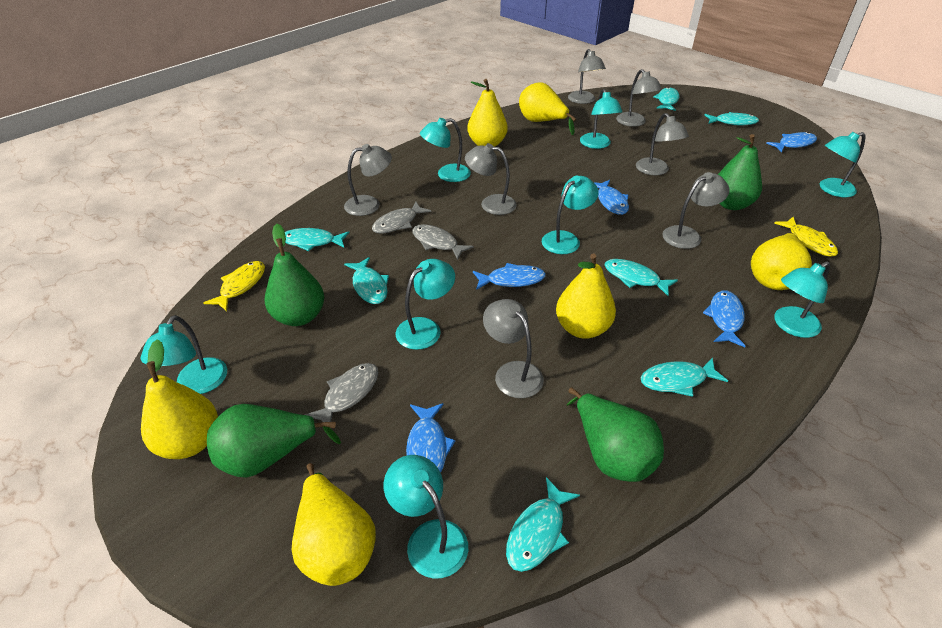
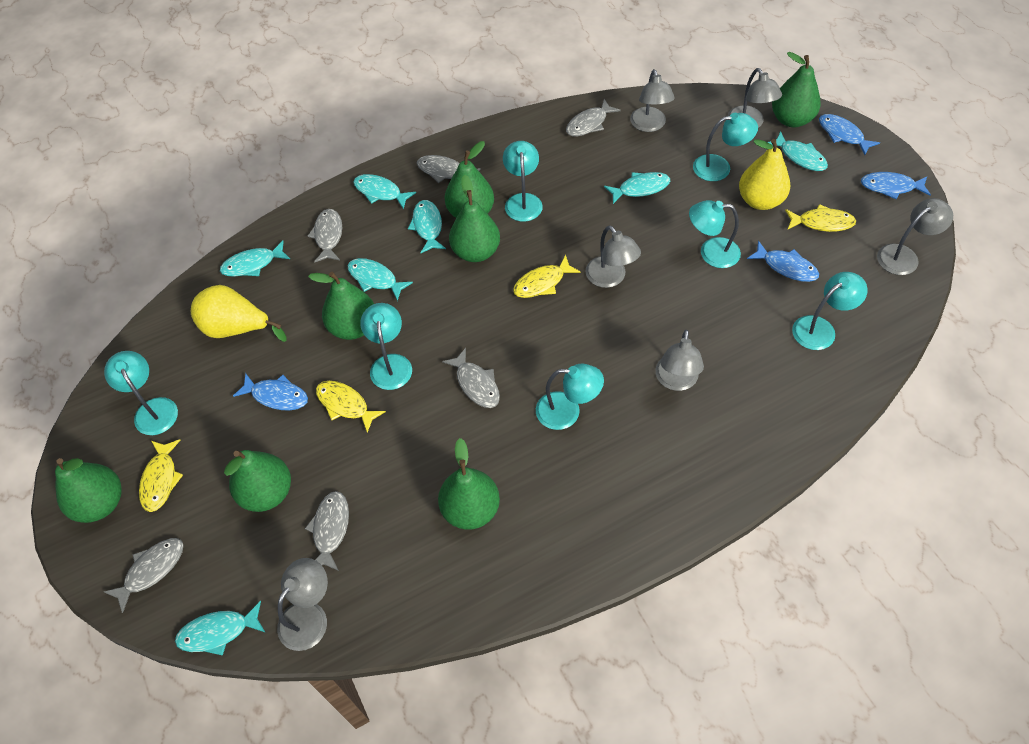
blue fish: 5 -> 4
green pear: 4 -> 7
grey fish: 3 -> 6
grey lamp: 7 -> 6
turquoise lamp: 8 -> 7
yellow fish: 2 -> 4
yellow pear: 6 -> 2

